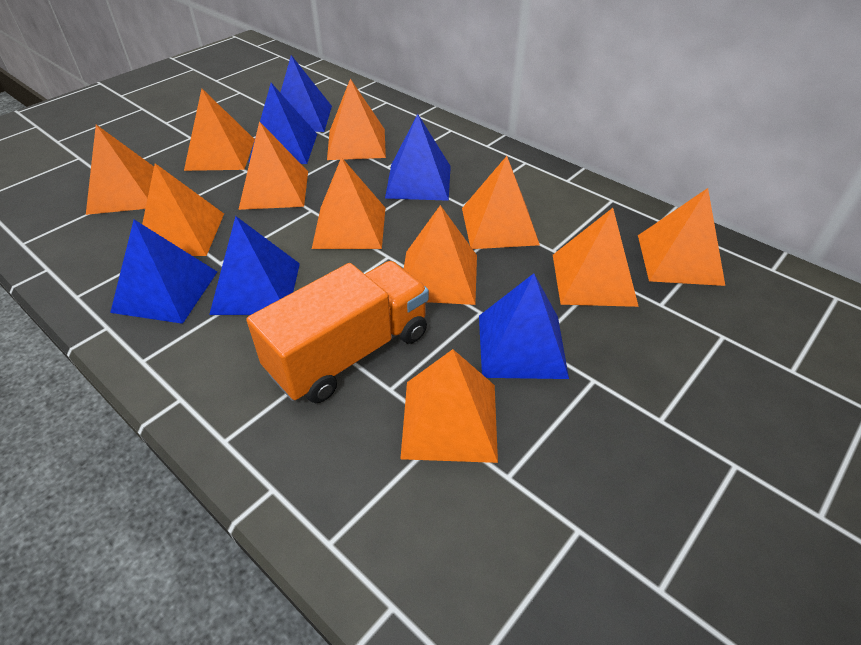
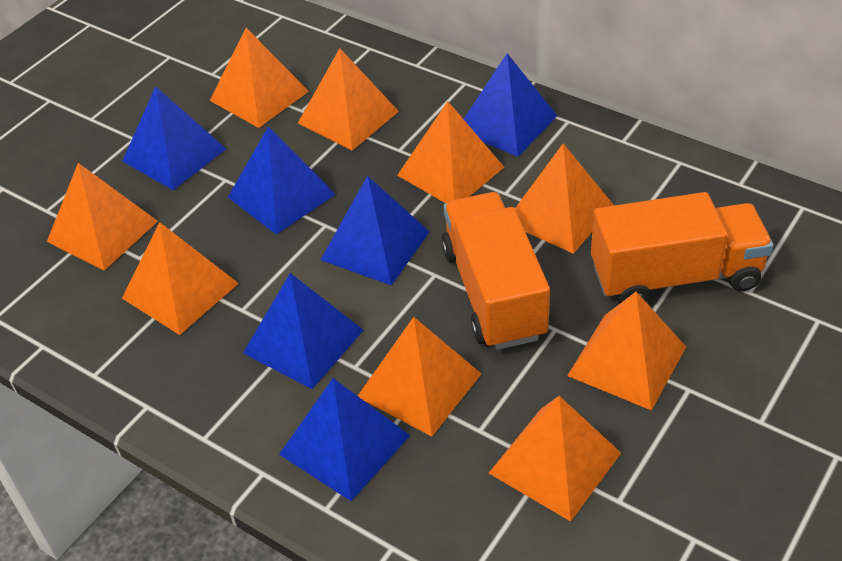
orange pyramid: 11 -> 9
orange truck: 1 -> 2

